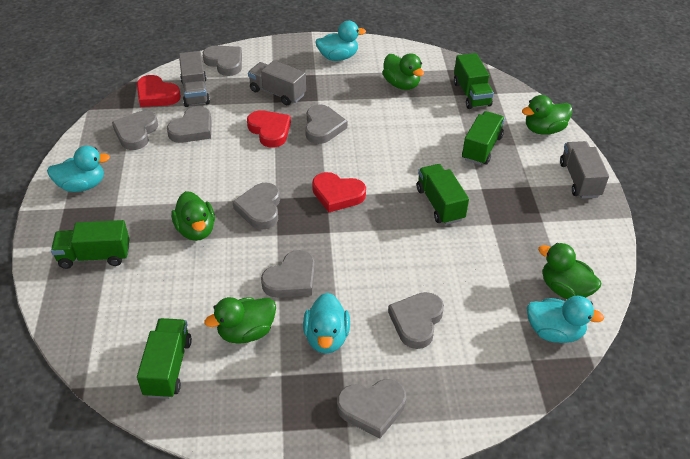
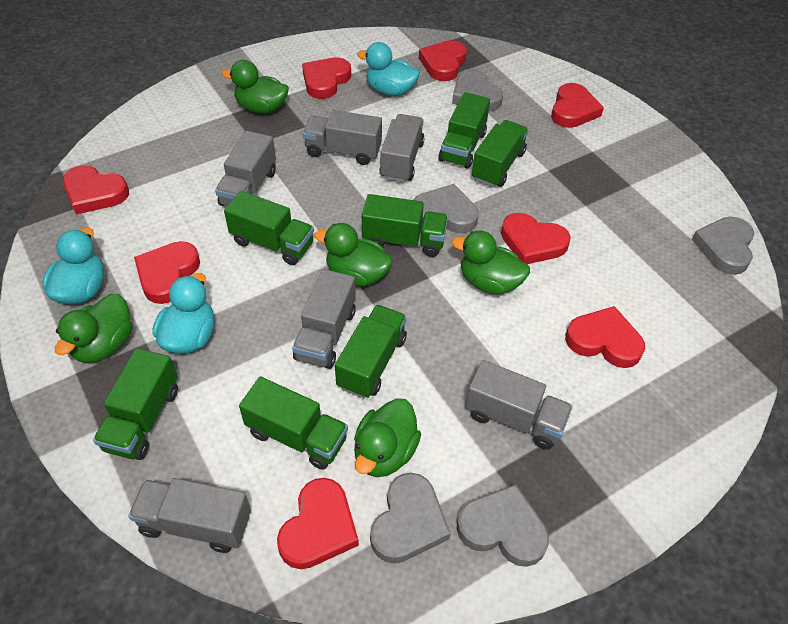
green truck: 5 -> 7
grey heart: 8 -> 5
grey truck: 3 -> 6
red heart: 3 -> 8
turquoise duck: 4 -> 3

